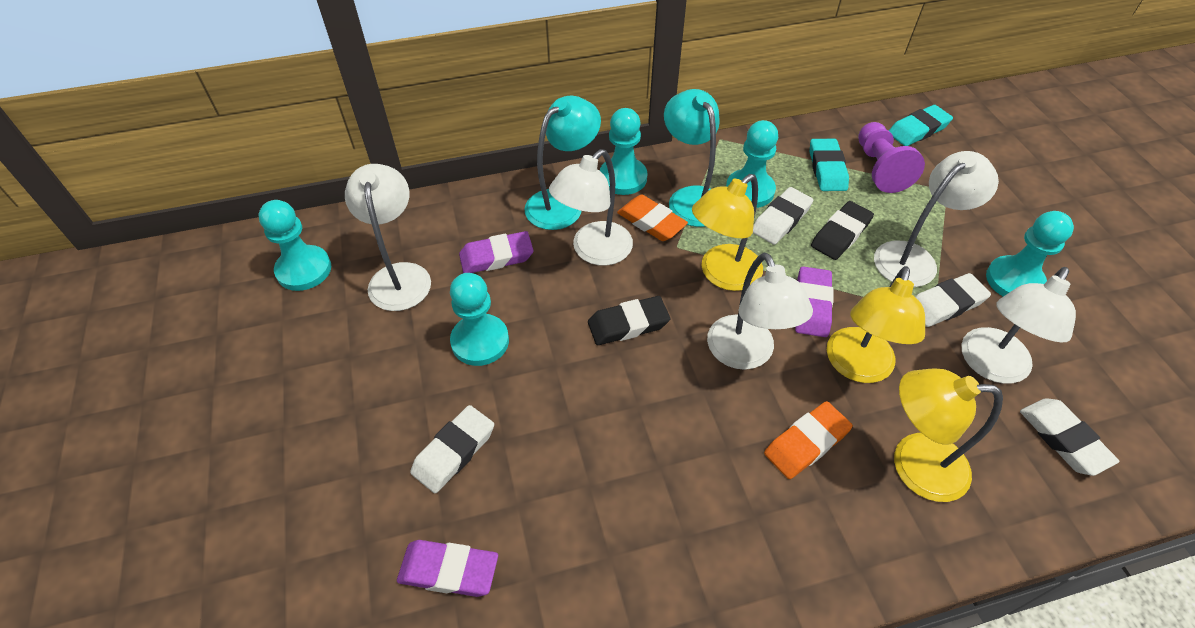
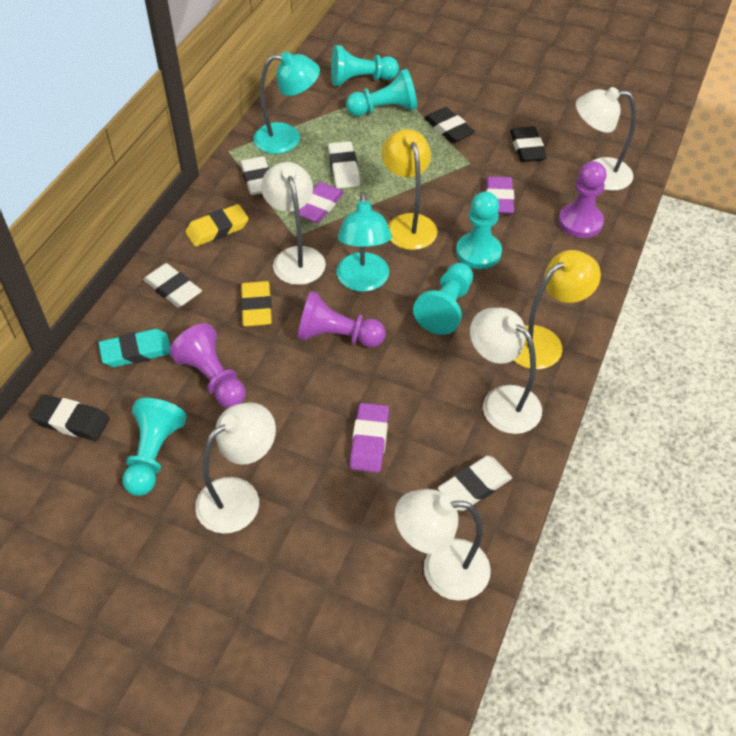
black eraser: 2 -> 3
orange eraser: 2 -> 0
purple pawn: 1 -> 3
turquoise eraser: 2 -> 1
yellow eraser: 0 -> 2
yellow lamp: 3 -> 2

